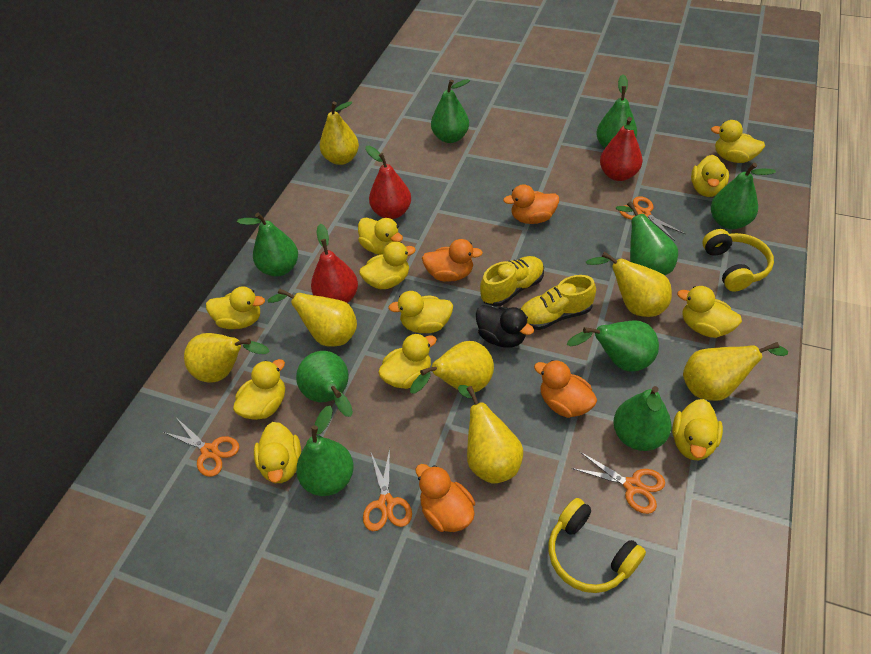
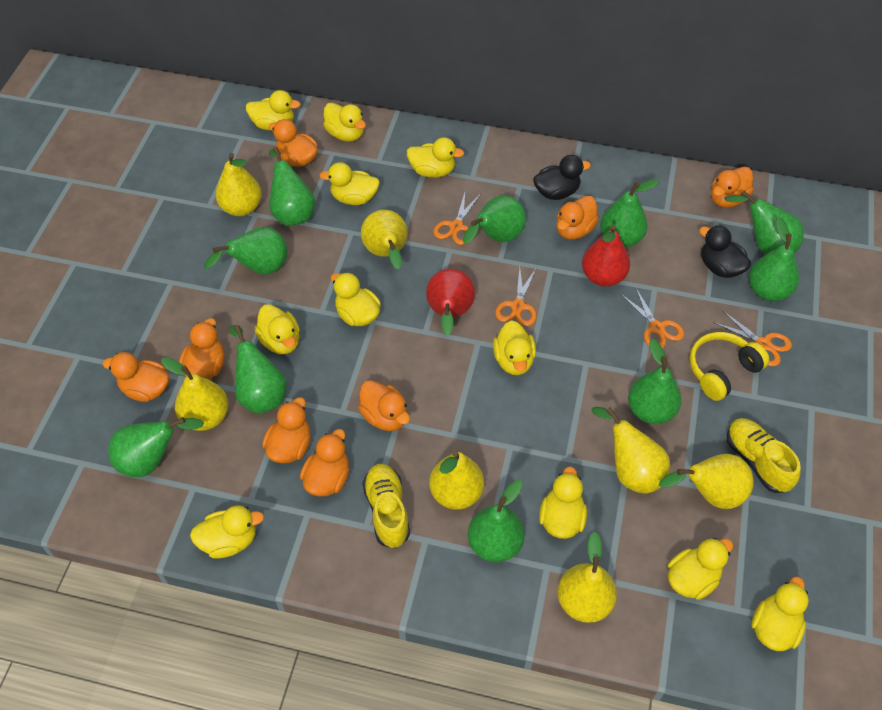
black duck: 1 -> 2
green pear: 9 -> 10
orange duck: 4 -> 8
red pear: 3 -> 2
yellow headphones: 2 -> 1

